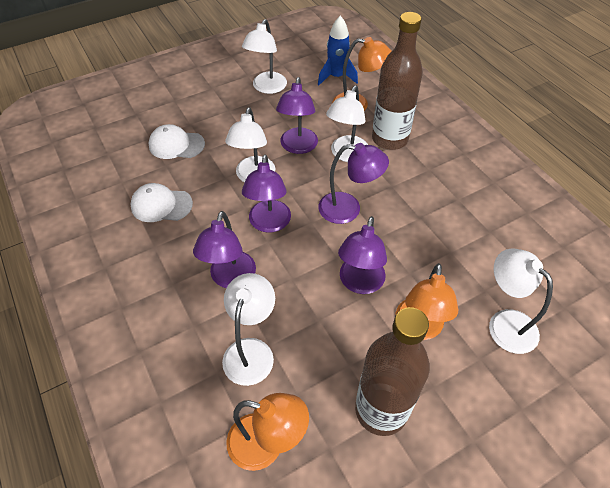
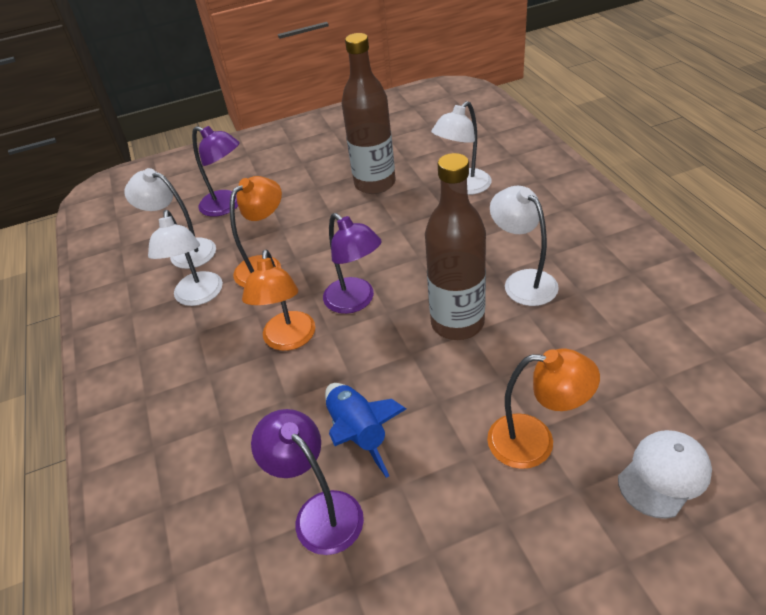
purple lamp: 5 -> 3
white cap: 2 -> 1
white lamp: 5 -> 4

